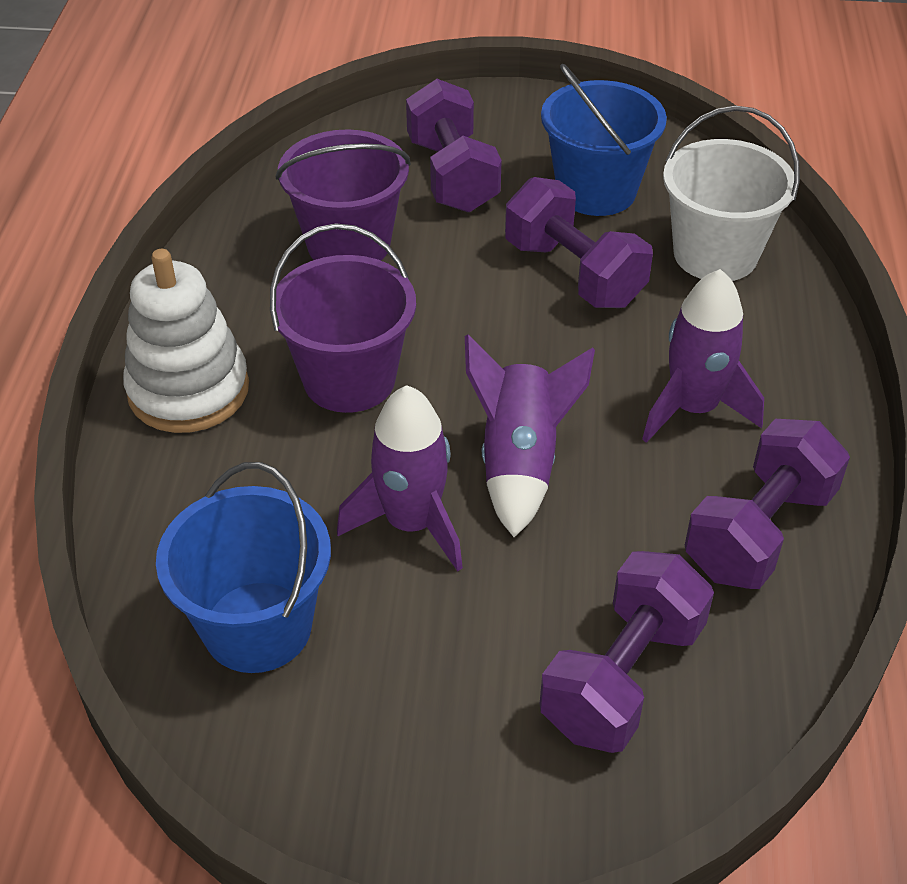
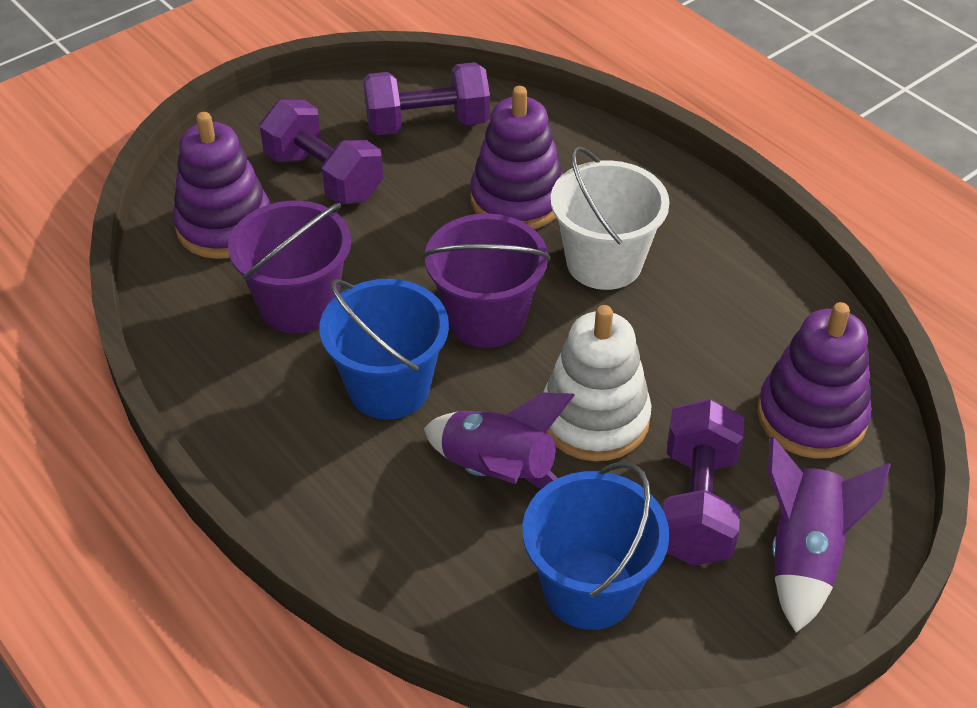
purple dumbbell: 4 -> 3
purple rocket: 3 -> 2
purple stacking toy: 0 -> 3

